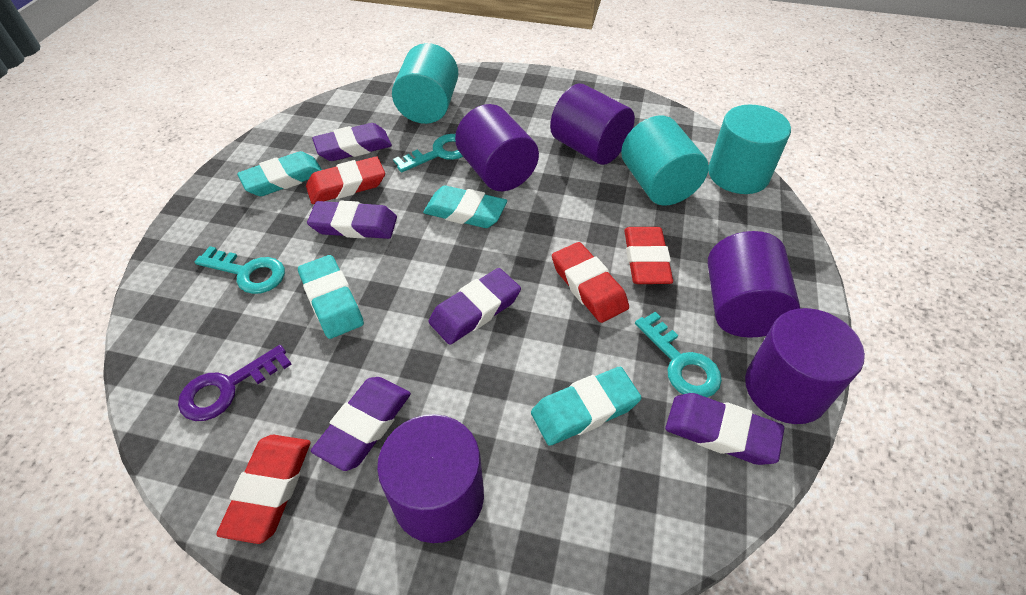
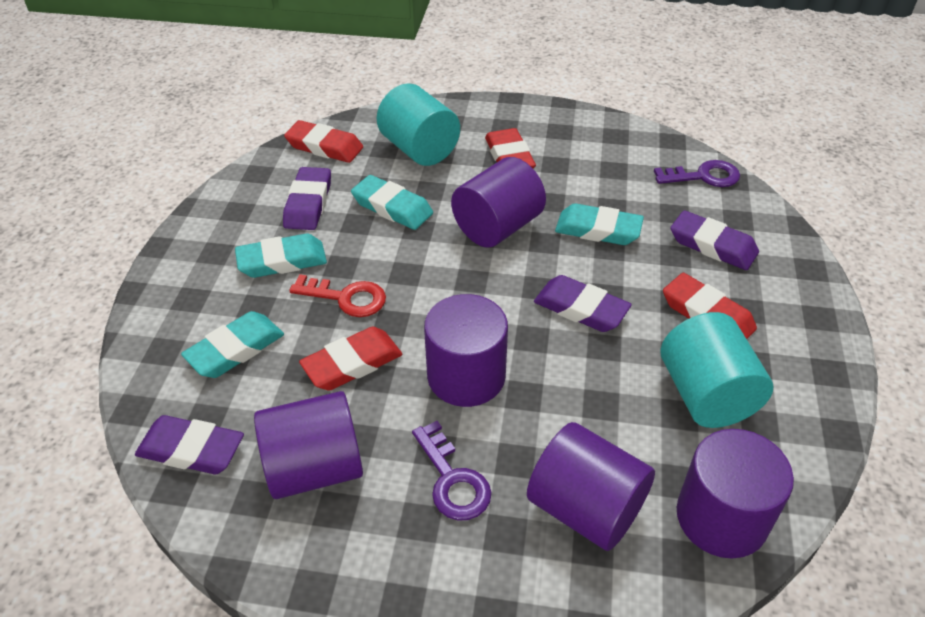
purple eraser: 5 -> 4
purple key: 1 -> 2
red key: 0 -> 1
turquoise cylinder: 3 -> 2
turquoise key: 3 -> 0

